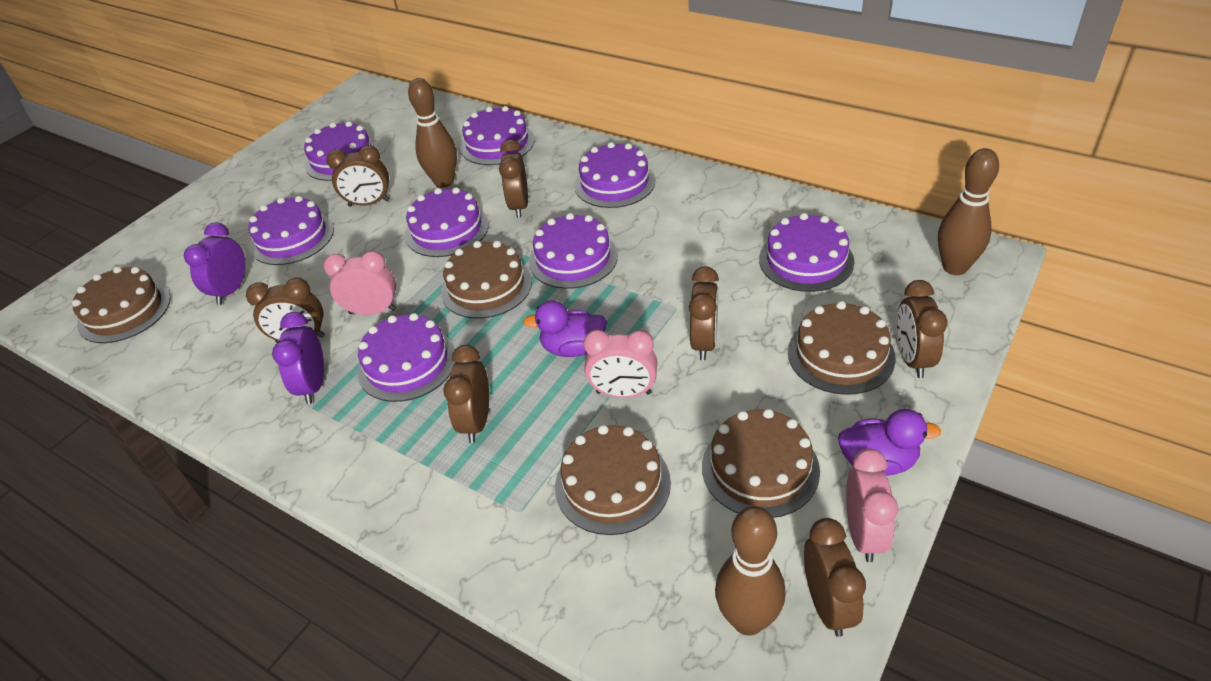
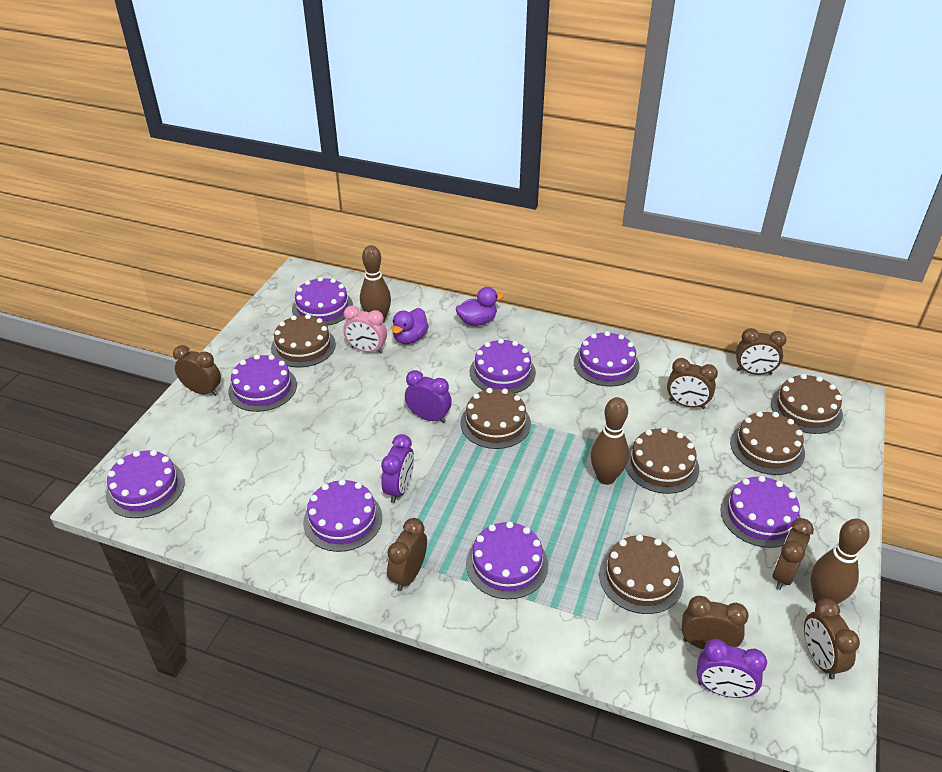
brown cake: 5 -> 6
pink clock: 3 -> 1
purple clock: 2 -> 3

